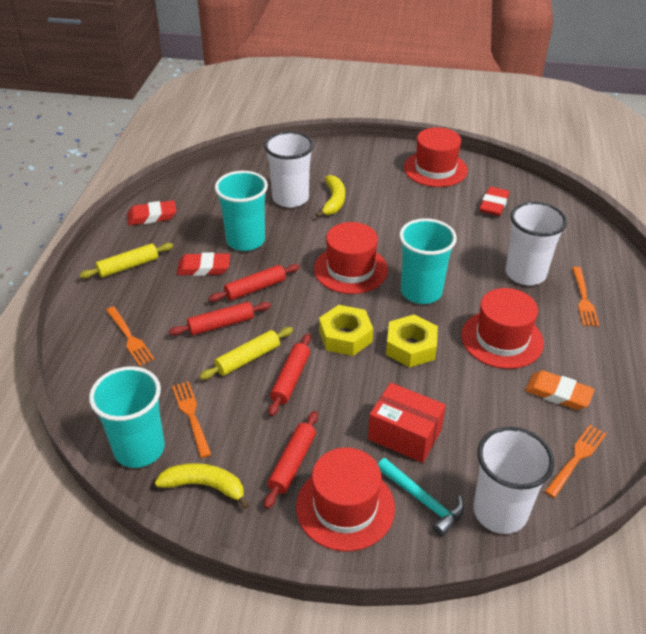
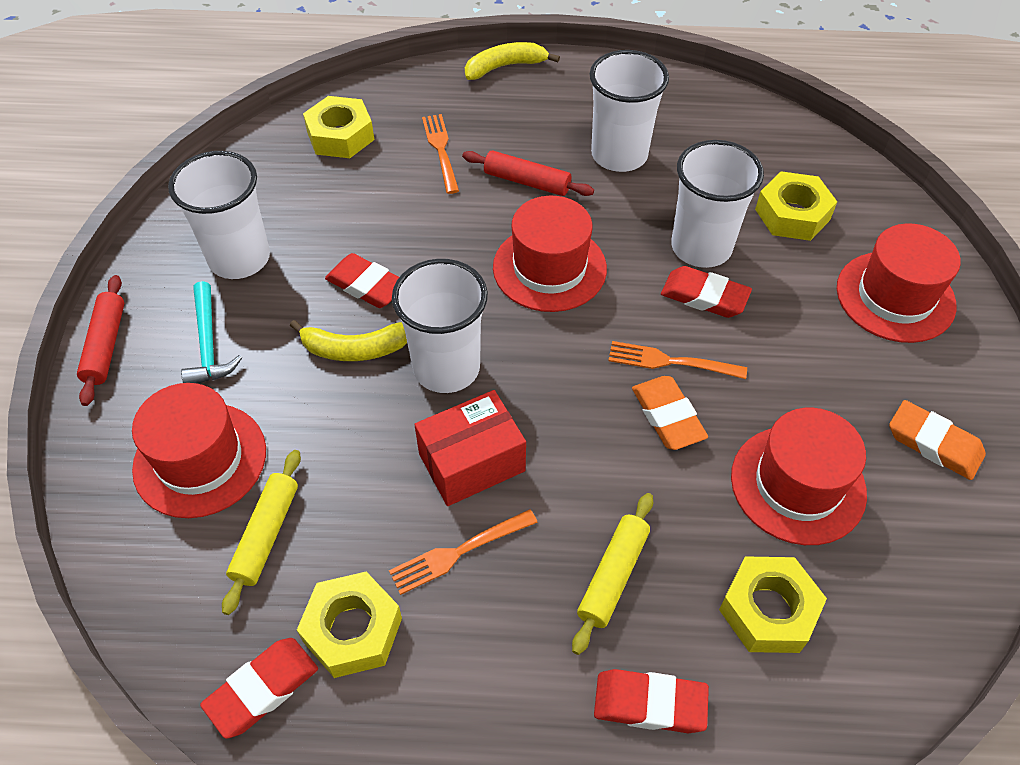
orange eraser: 1 -> 2
orange fork: 4 -> 3
red eraser: 3 -> 4
red rolling pin: 4 -> 2
turquoise cup: 3 -> 0
white cup: 3 -> 4
yellow nut: 2 -> 4

